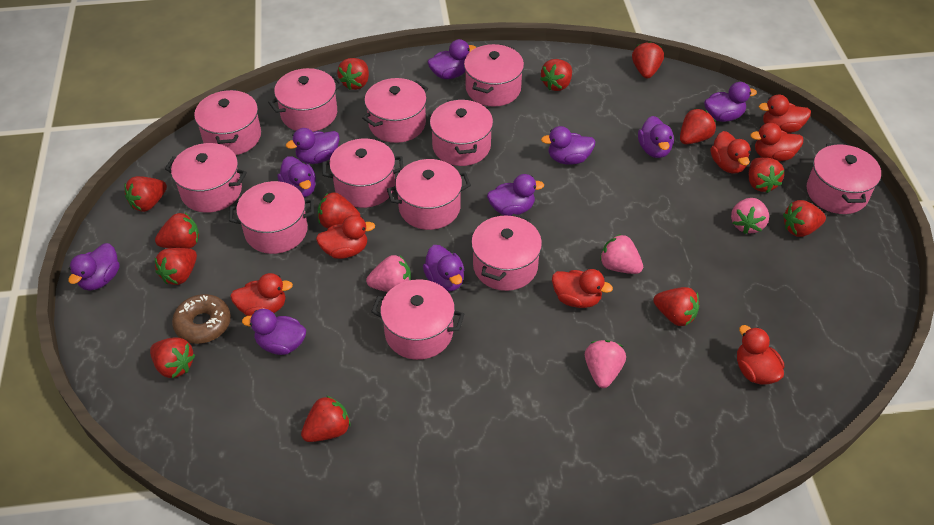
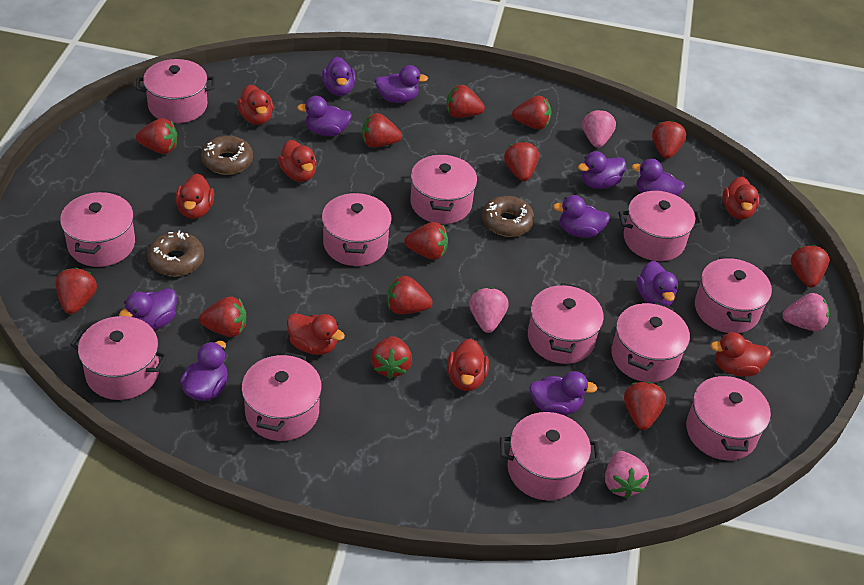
brown donut: 1 -> 3

